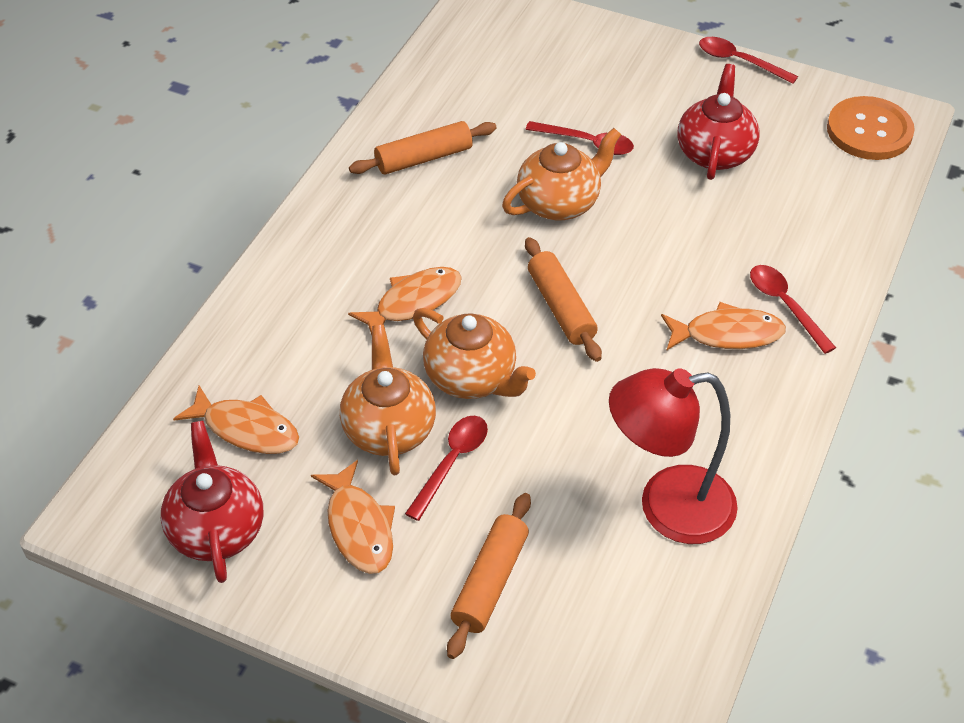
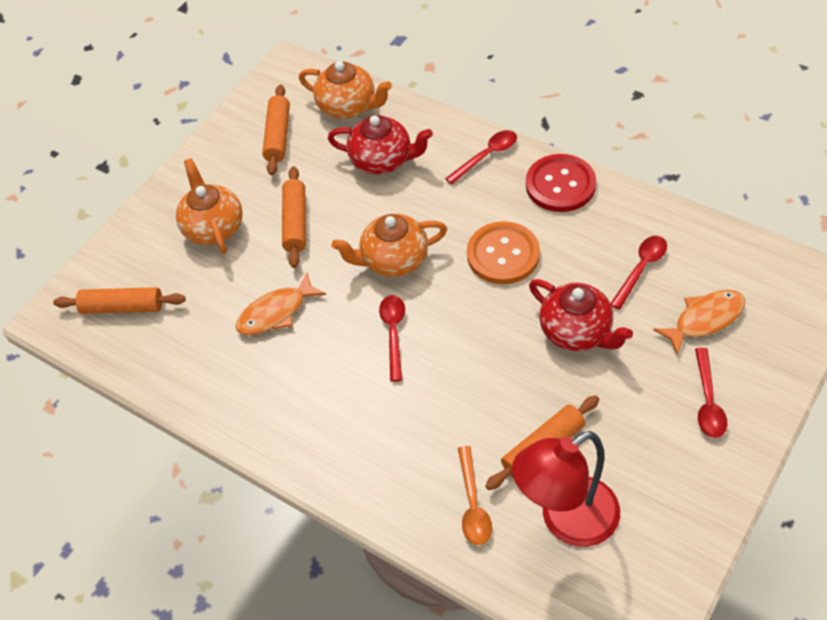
orange fish: 4 -> 2
orange rolling pin: 3 -> 4
orange spoon: 0 -> 1
red button: 0 -> 1

